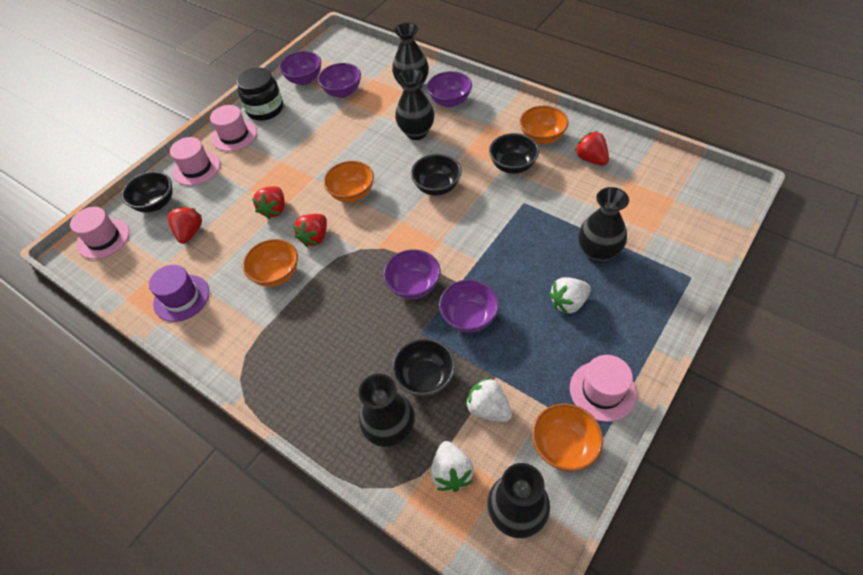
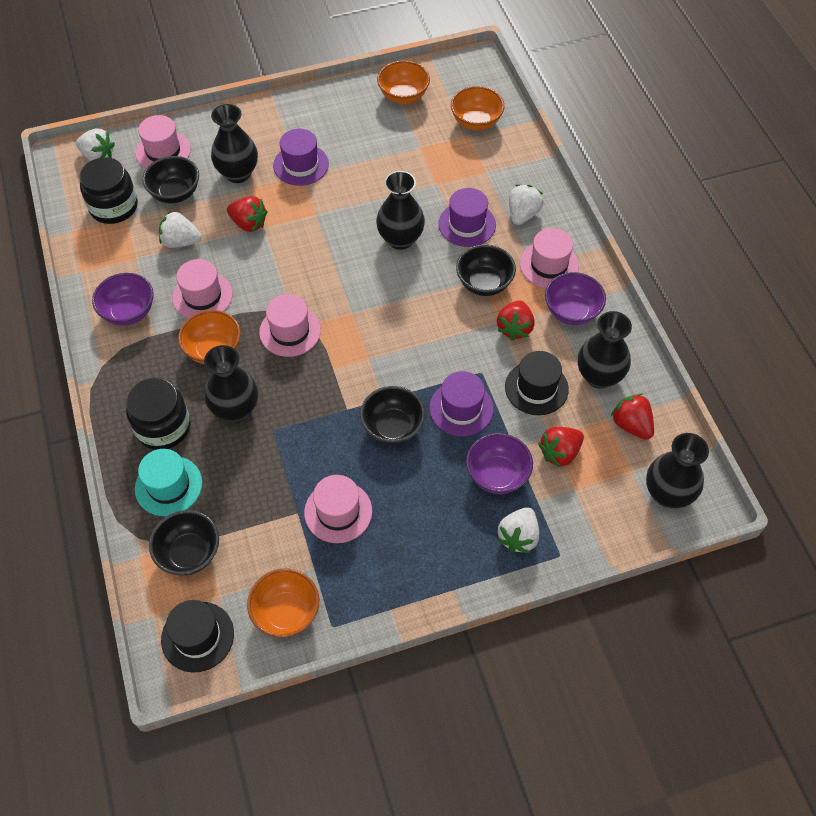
black hat: 0 -> 2
black jar: 1 -> 2
pink hat: 4 -> 5
purple bowl: 5 -> 3
purple hat: 1 -> 3
turquoise hat: 0 -> 1
white strawberry: 3 -> 4

